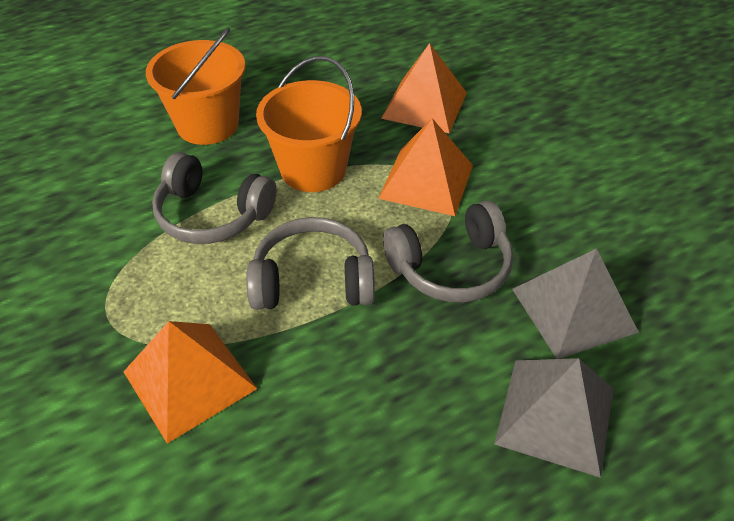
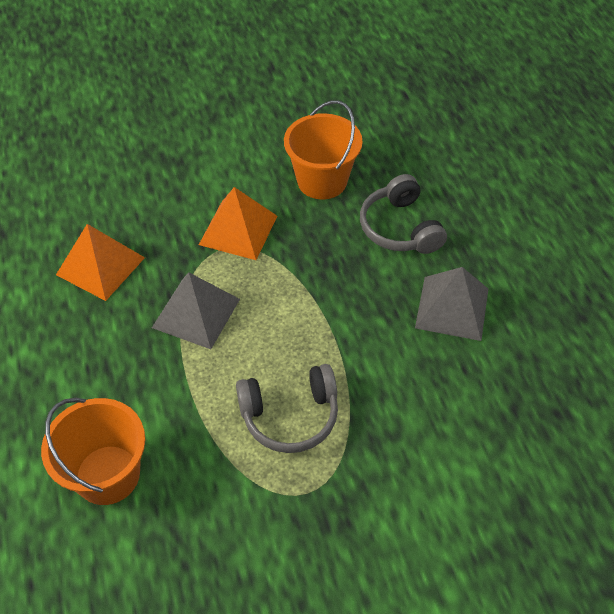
grey headphones: 3 -> 2
orange pyramid: 3 -> 2

